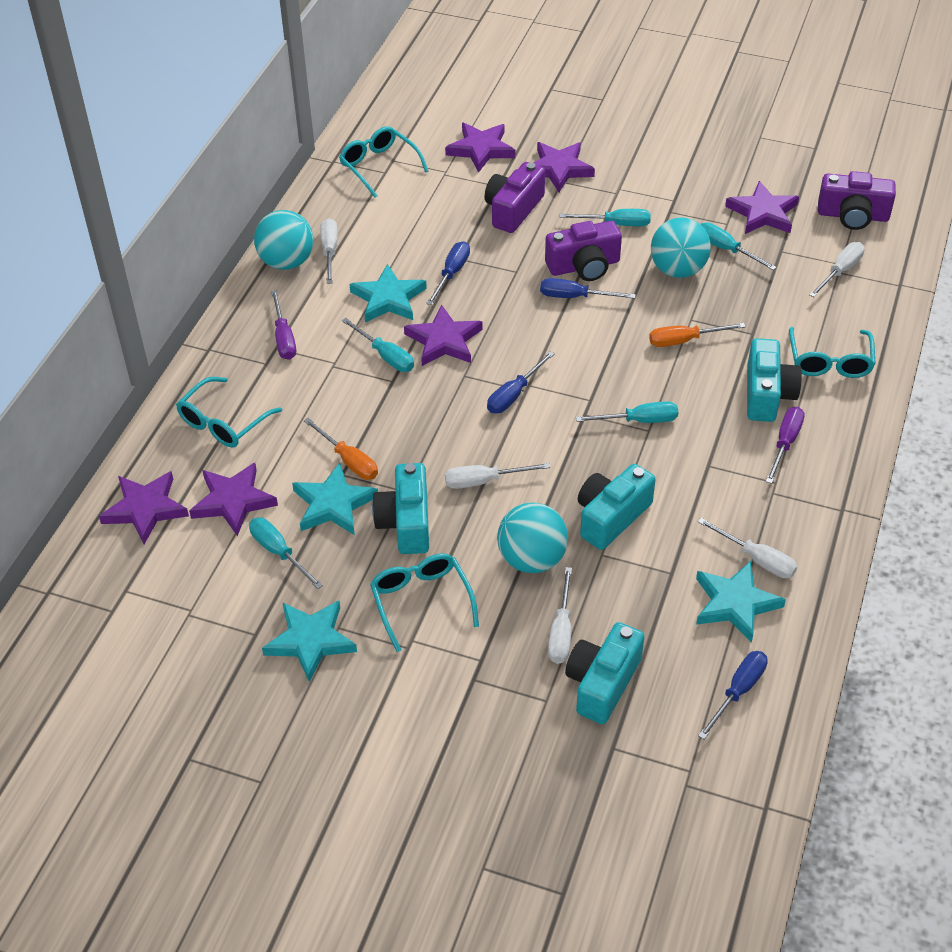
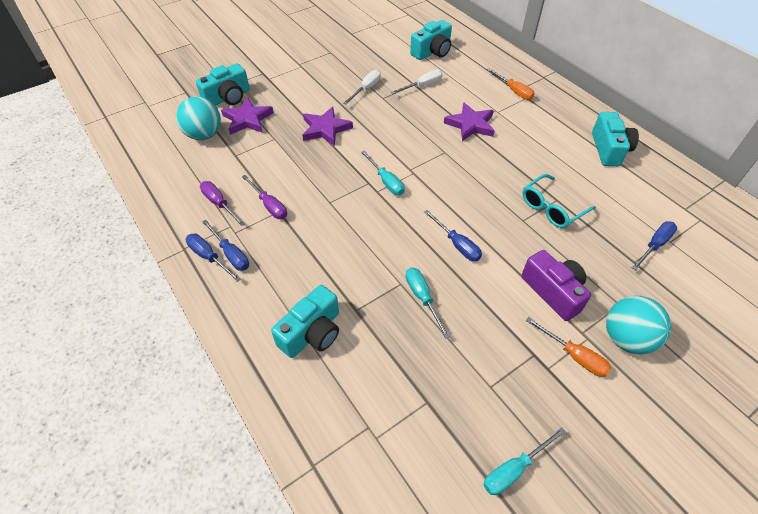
purple camera: 3 -> 1
purple star: 6 -> 3
turquoise ball: 3 -> 2
turquoise glasses: 4 -> 1
turquoise screwdriver: 5 -> 3
turquoise star: 4 -> 0
white screwdriver: 5 -> 2

